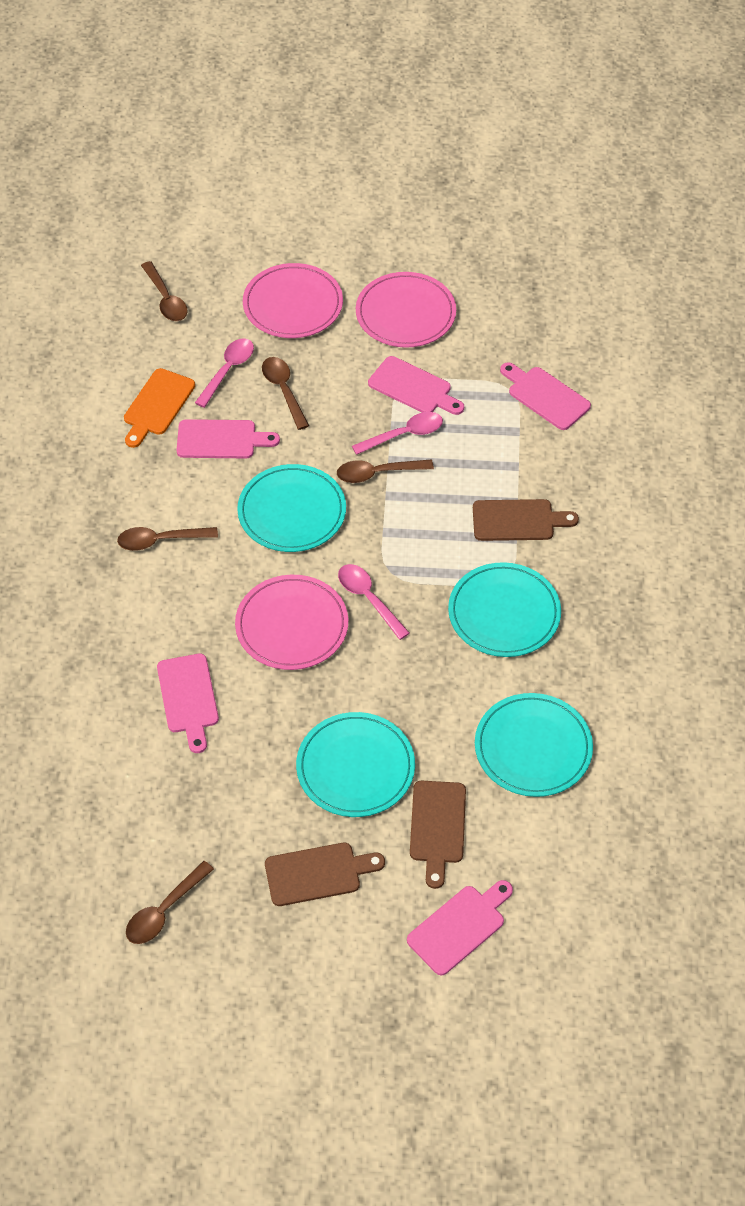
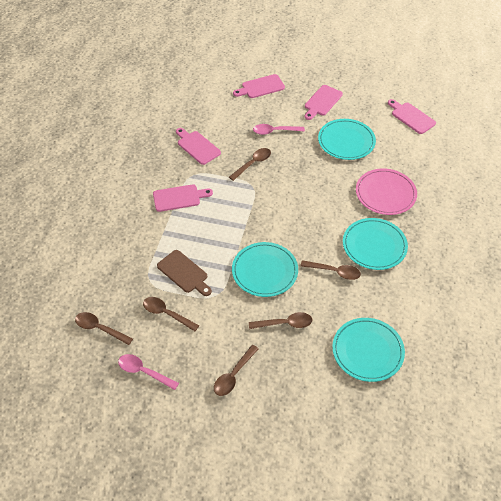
brown cutting board: 3 -> 1
brown spoon: 5 -> 6
orange cutting board: 1 -> 0
pink plate: 3 -> 1
pink spoon: 3 -> 2

